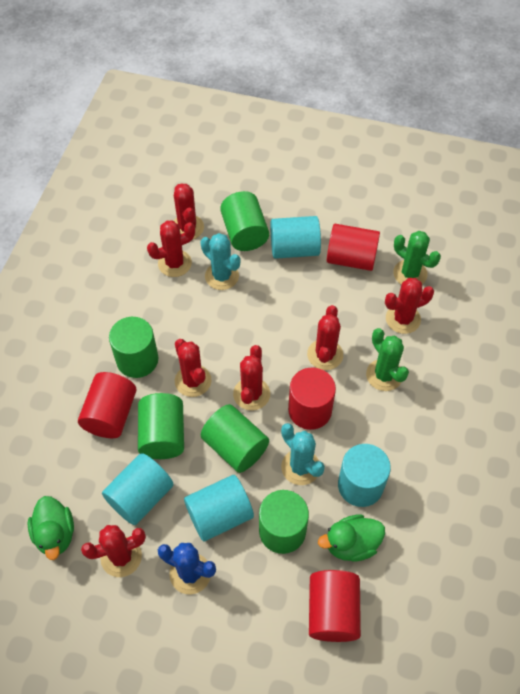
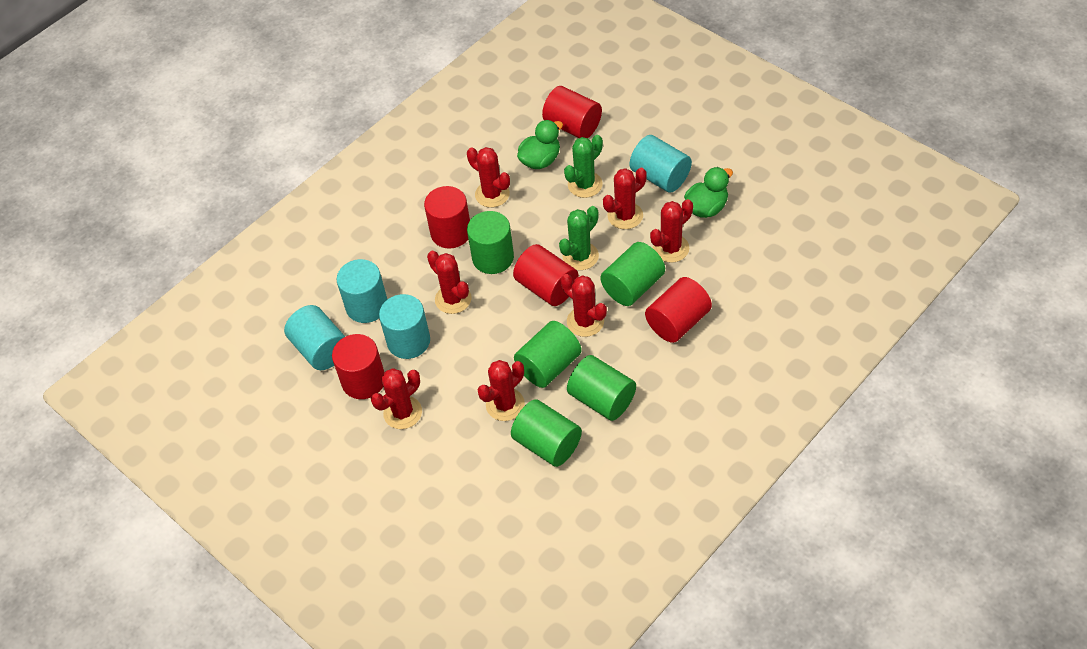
blue cactus: 1 -> 0
red cylinder: 4 -> 5
turquoise cactus: 2 -> 0

